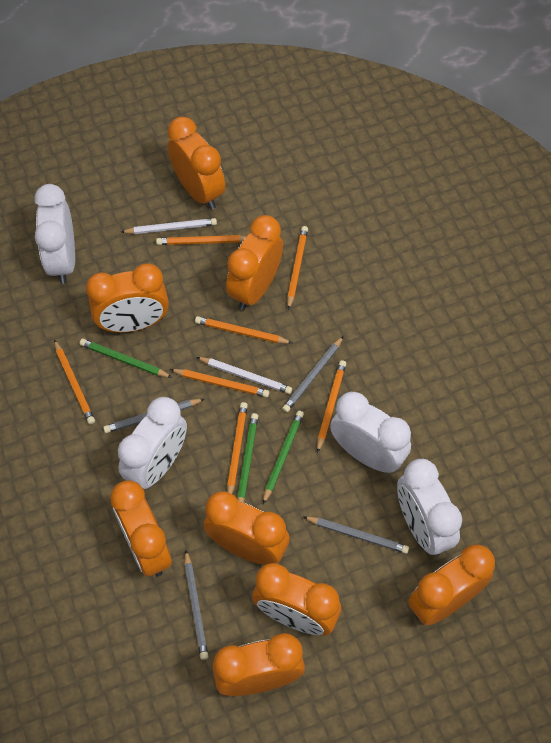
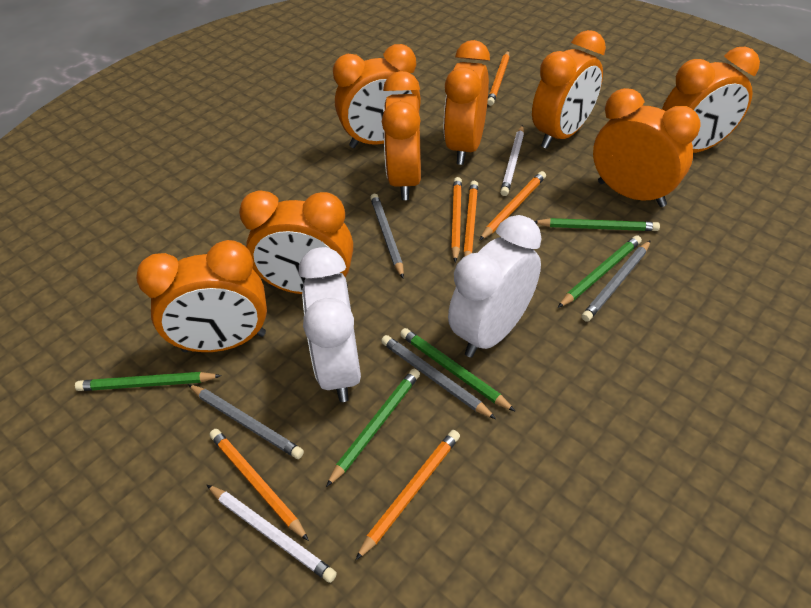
green pencil: 3 -> 5
orange pencil: 7 -> 6
white clock: 4 -> 2

